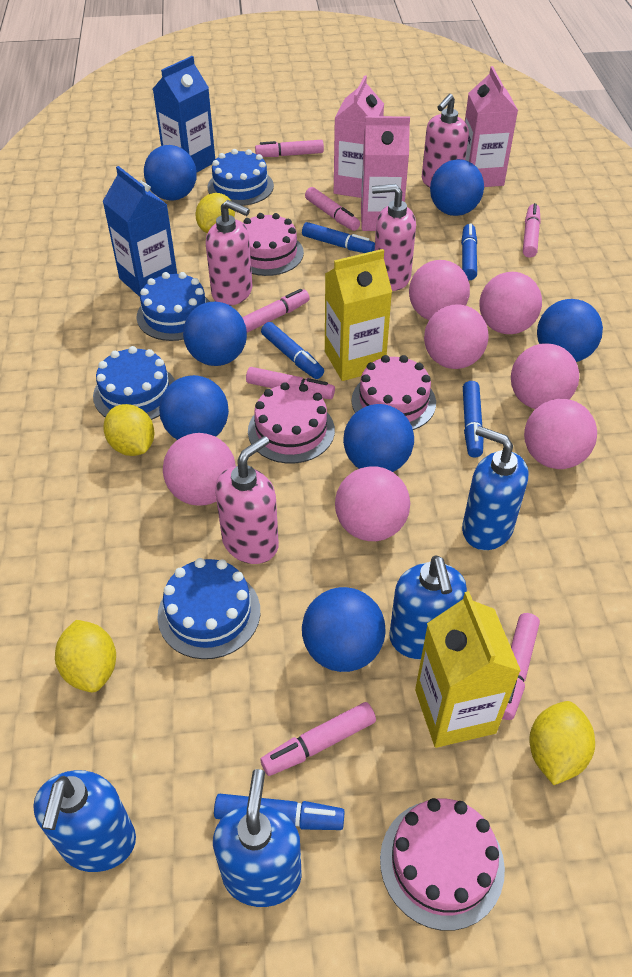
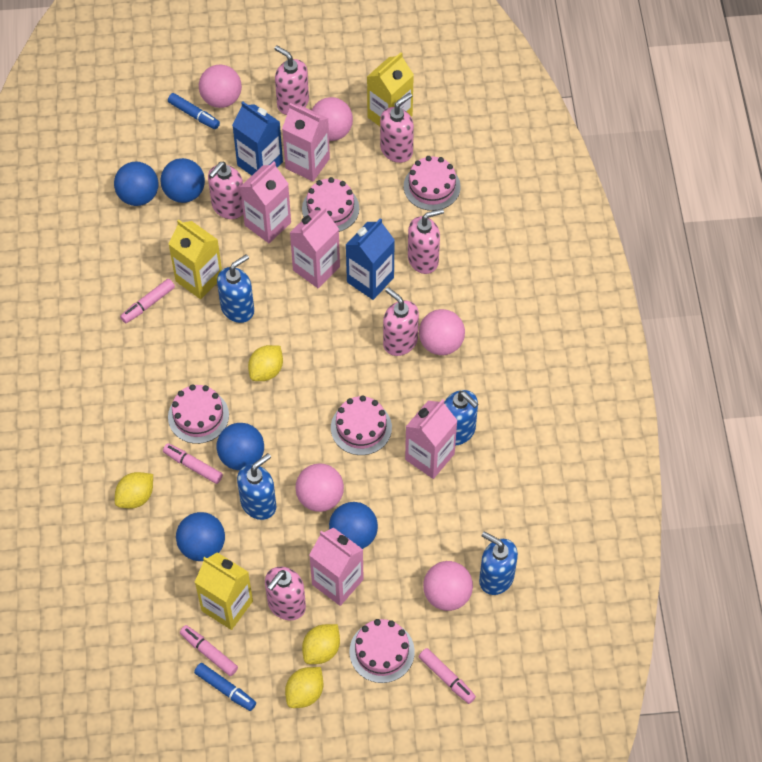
blue ball: 7 -> 5
blue cake: 4 -> 0
blue marker: 5 -> 2
pink ball: 7 -> 5
pink cake: 4 -> 5
pink carton: 3 -> 5
pink marker: 7 -> 4
pink soap dispenser: 4 -> 6
yellow carton: 2 -> 3

